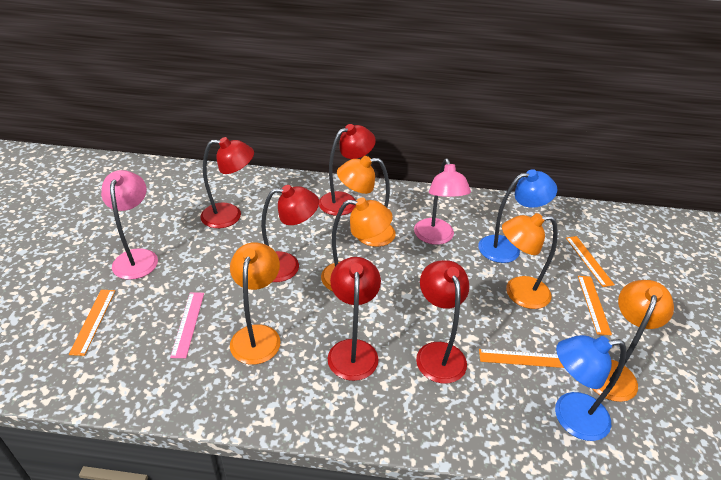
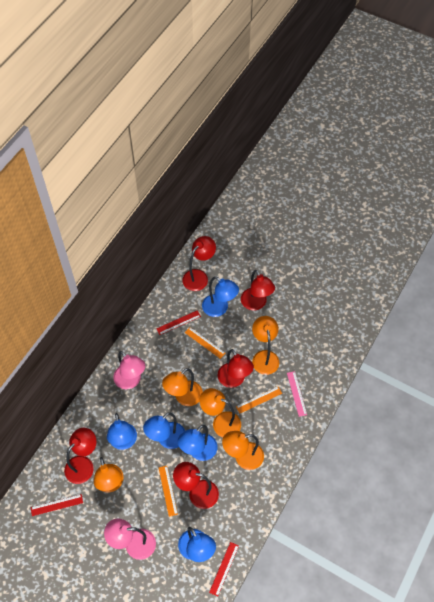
blue lamp: 2 -> 5
orange ruler: 4 -> 3
red ruler: 0 -> 3

